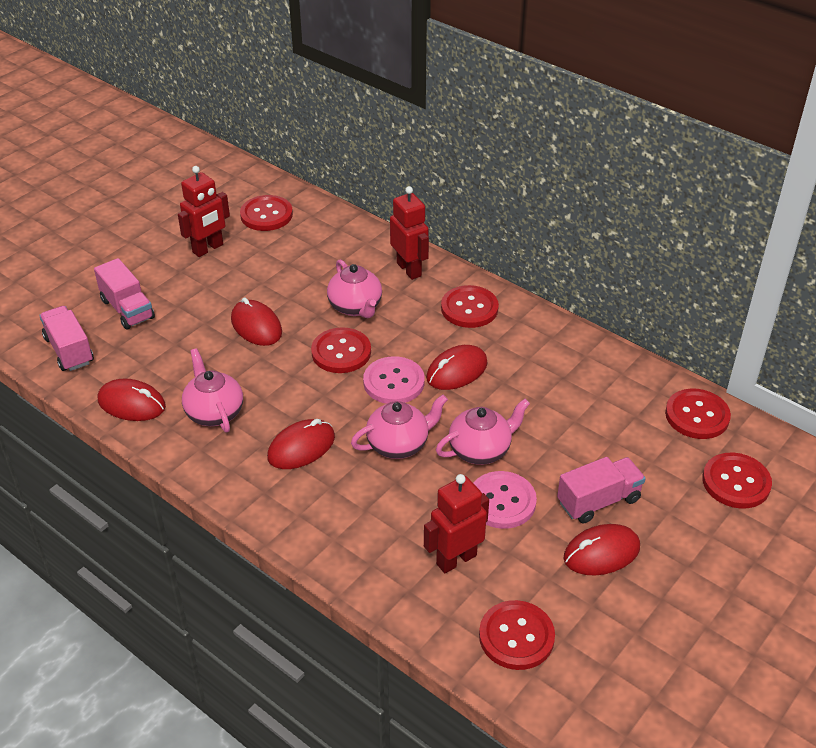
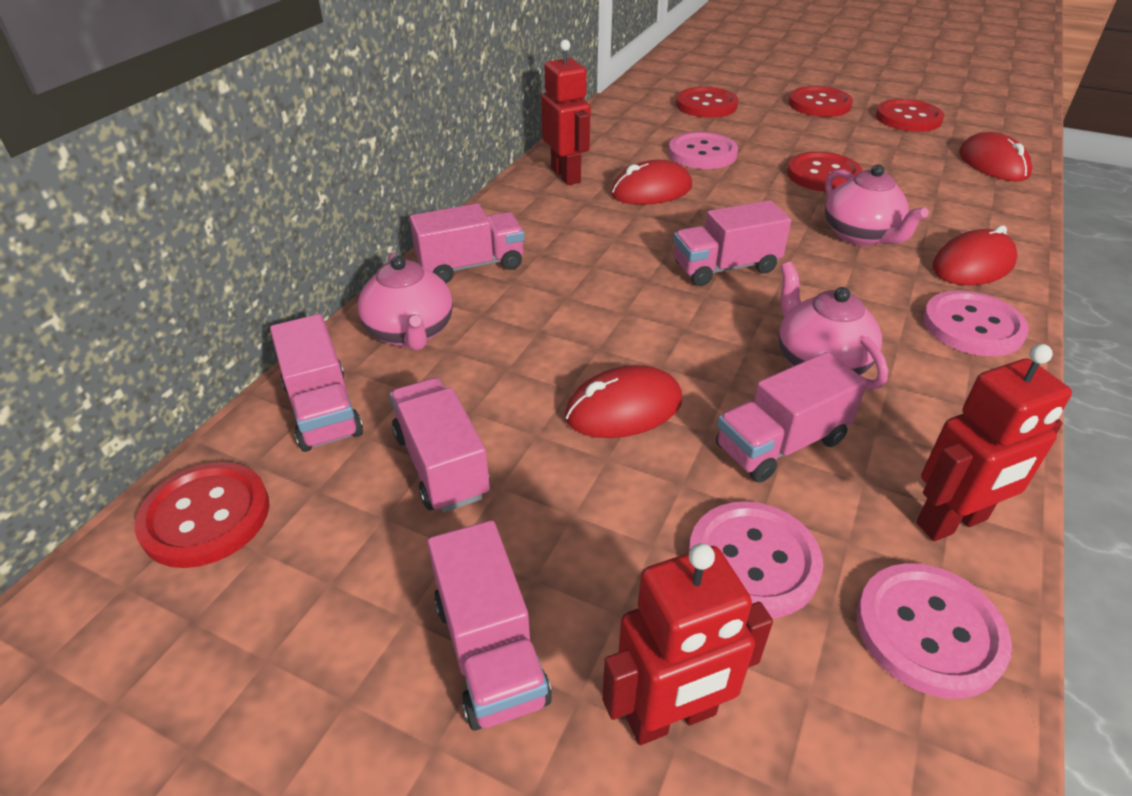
pink button: 2 -> 4
pink teapot: 4 -> 3
pink truck: 3 -> 6
red button: 6 -> 5
red mouse: 5 -> 4

